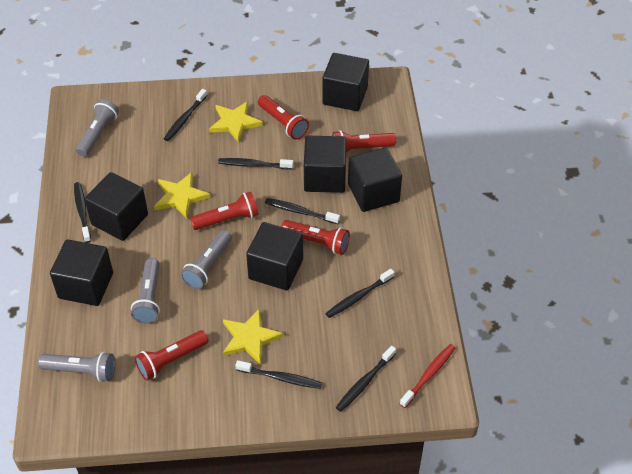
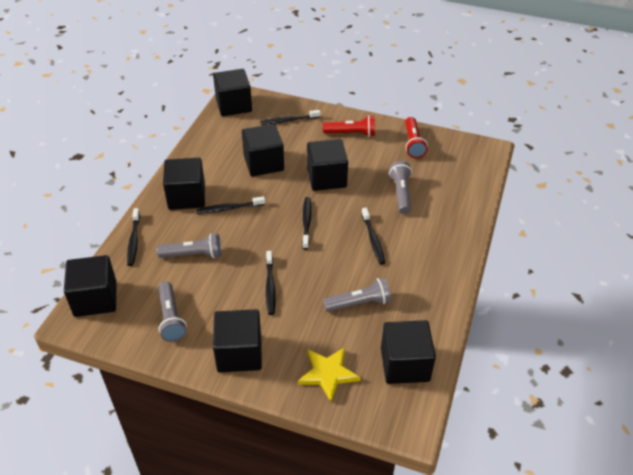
black cube: 6 -> 7
black toothbrush: 7 -> 6
red flashlight: 5 -> 2
red toothbrush: 1 -> 0
yellow star: 3 -> 1

